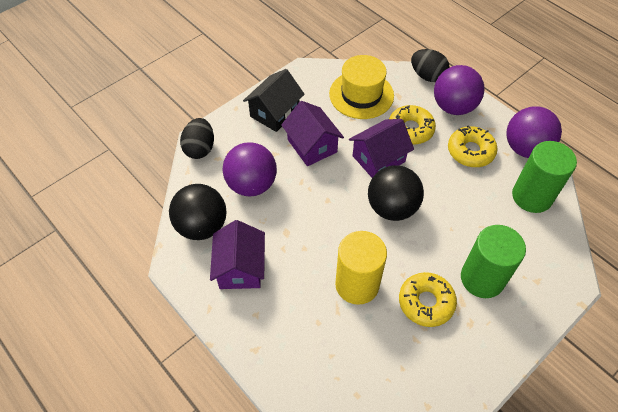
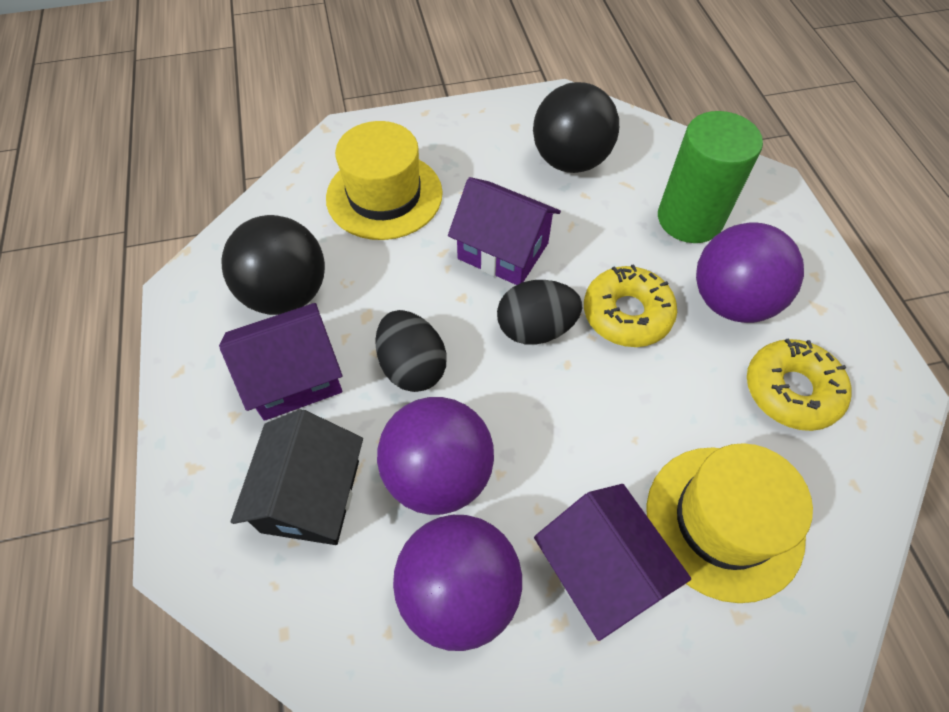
green cylinder: 2 -> 1
yellow cylinder: 1 -> 0
yellow donut: 3 -> 2
yellow hat: 1 -> 2

